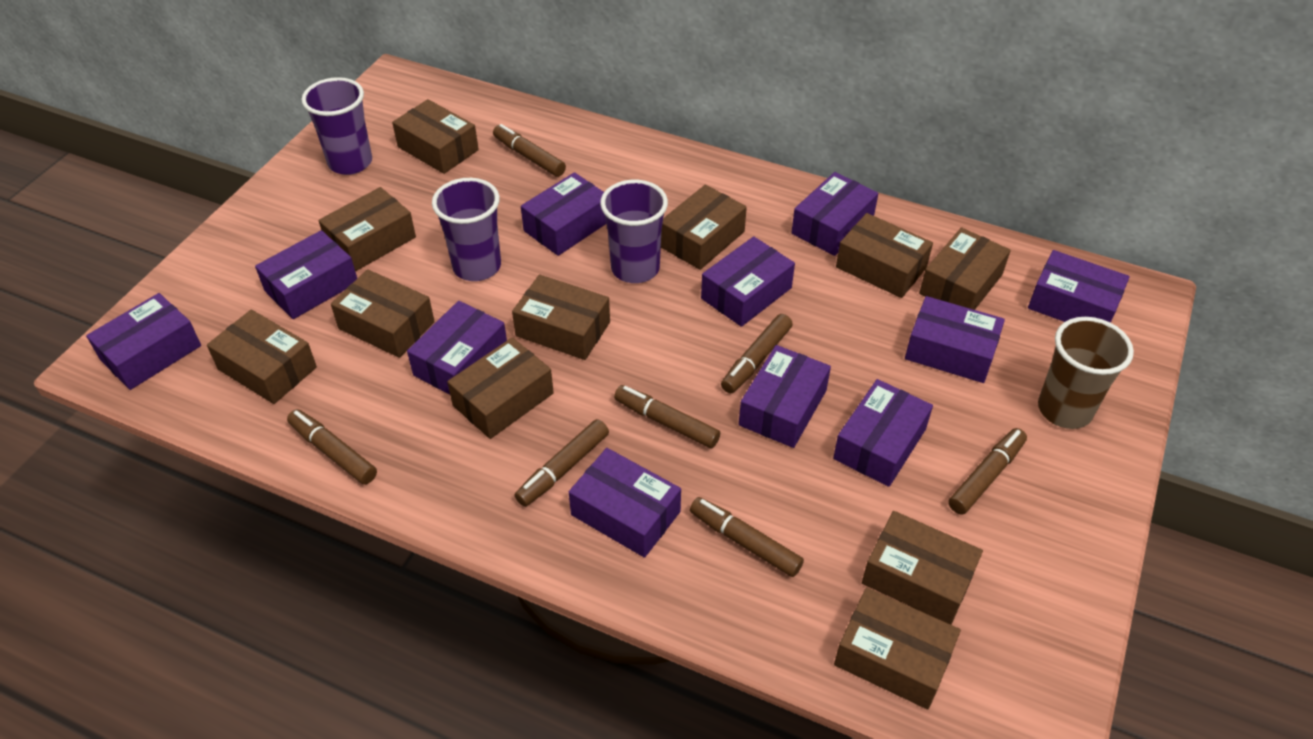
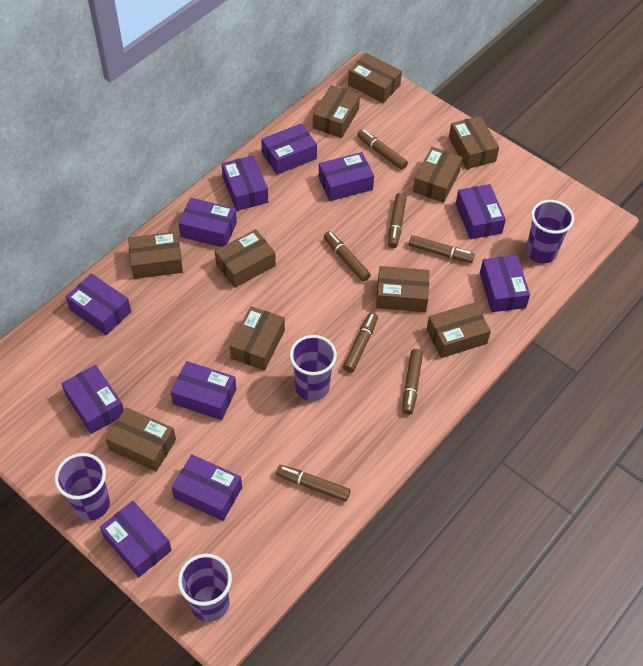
brown box: 11 -> 10
brown cup: 1 -> 0
purple cup: 3 -> 4

